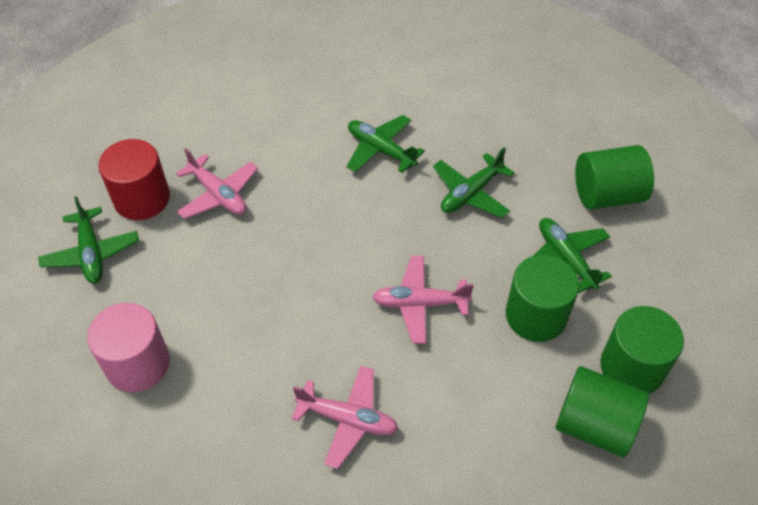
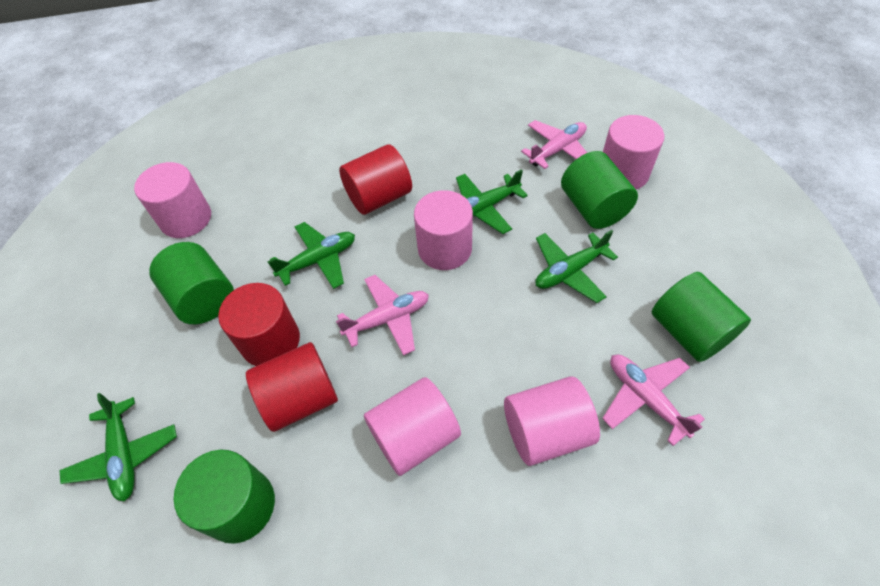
pink cylinder: 1 -> 5
red cylinder: 1 -> 3

